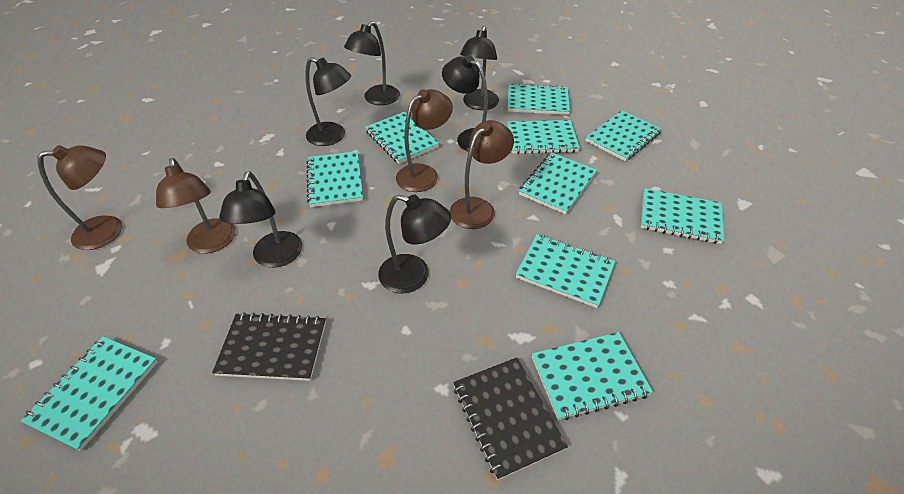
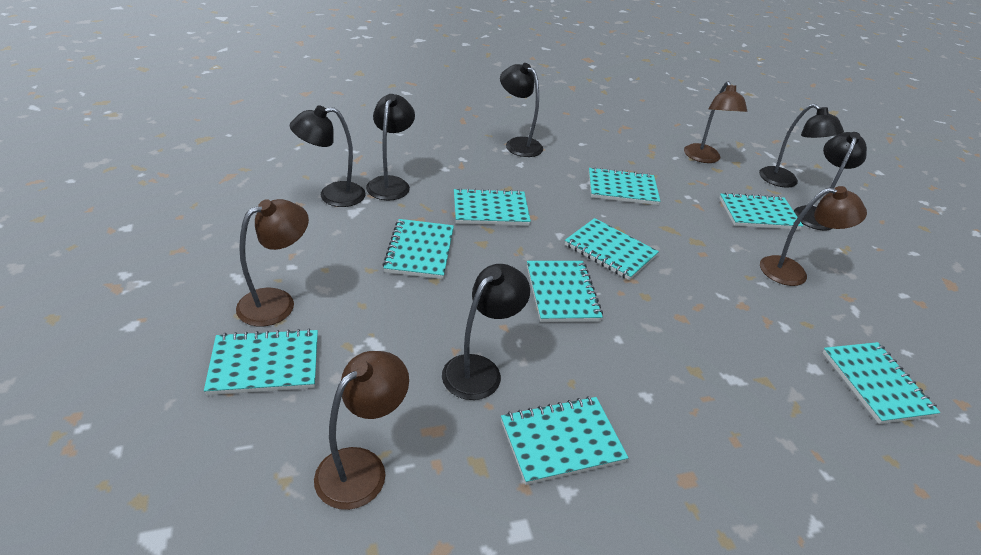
black notebook: 2 -> 0
turquoise notebook: 10 -> 9

